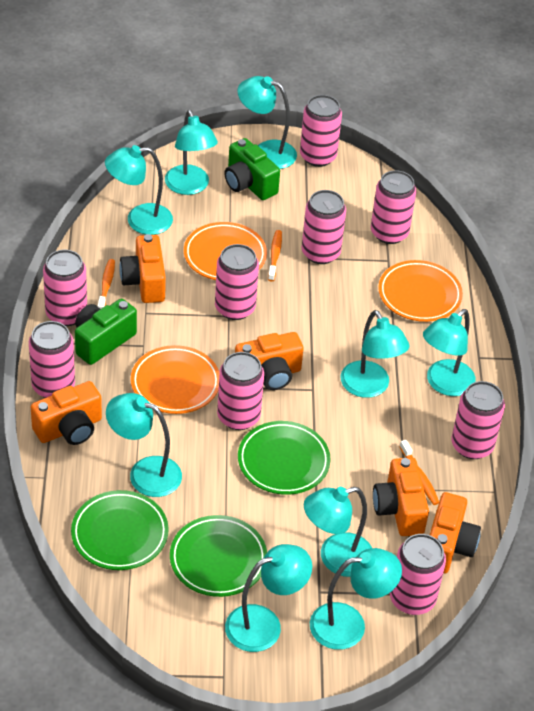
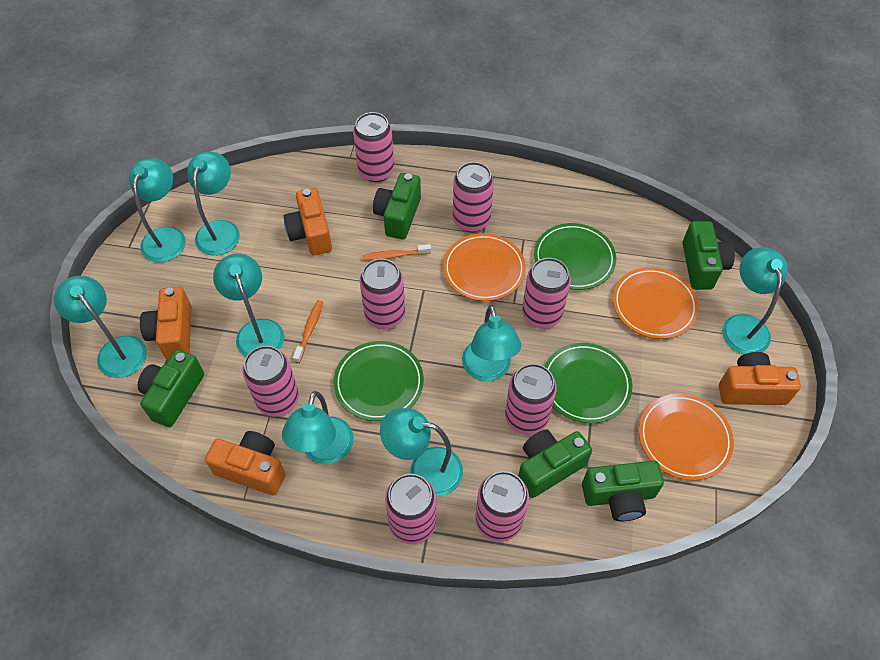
green camera: 2 -> 5
orange camera: 5 -> 4
orange toothbrush: 3 -> 2
pink can: 9 -> 8
turquoise lamp: 9 -> 8

